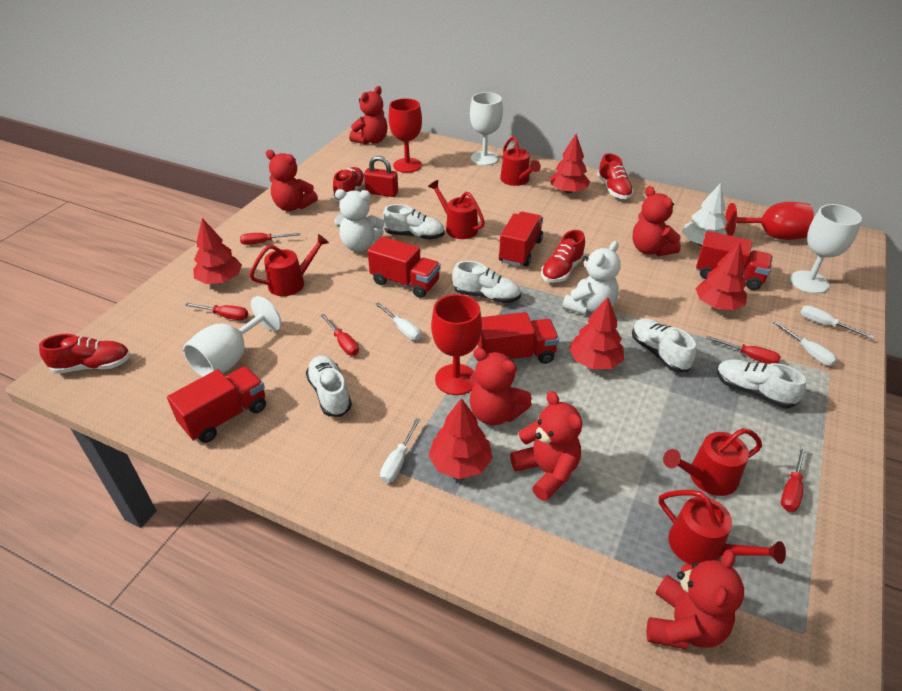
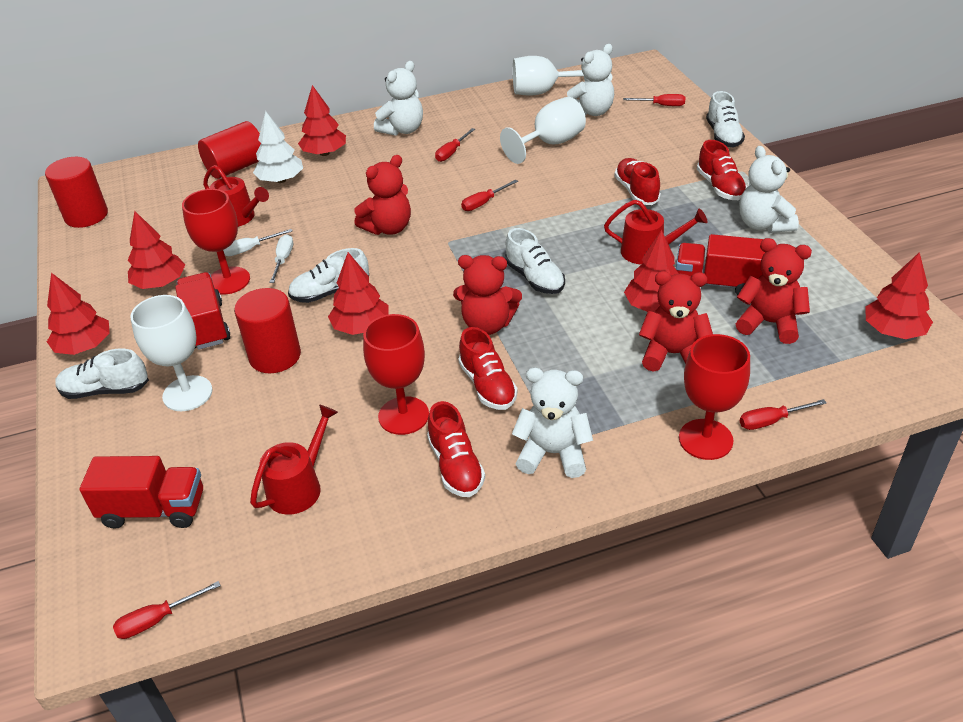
red cylinder: 0 -> 3
red padlock: 1 -> 0
red teddy bear: 6 -> 4
red tree: 5 -> 6
red truck: 5 -> 3
red watering can: 5 -> 3
white screwdriver: 4 -> 2
white shoe: 5 -> 4
white teddy bear: 2 -> 4

